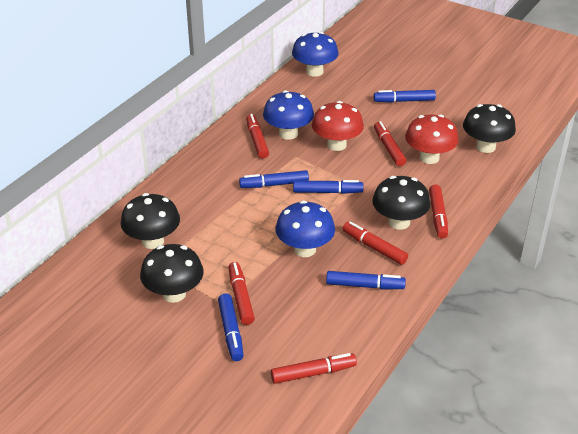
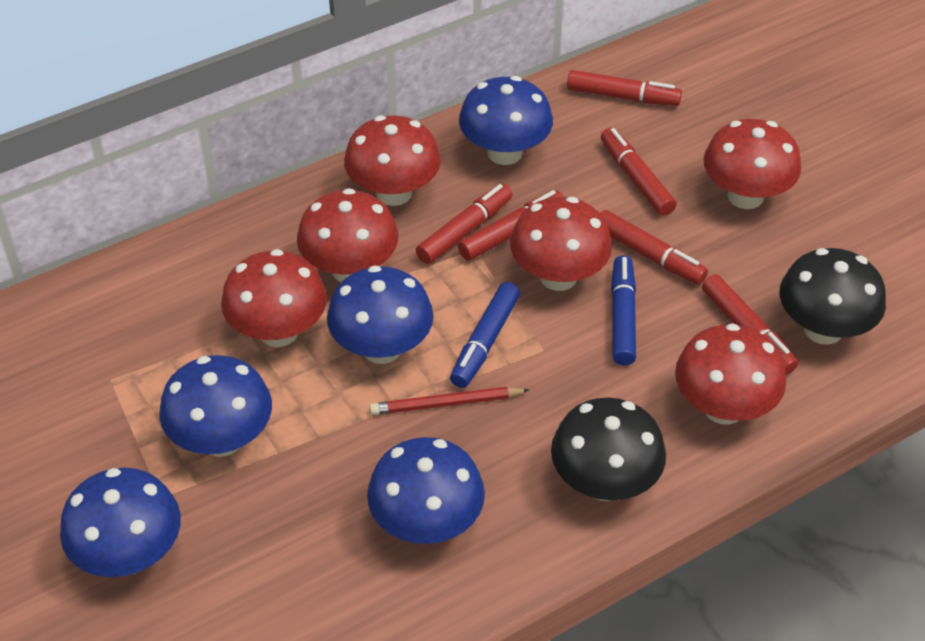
black mushroom: 4 -> 2
blue marker: 5 -> 2
blue mushroom: 3 -> 5
red mushroom: 2 -> 6
red pencil: 0 -> 1

